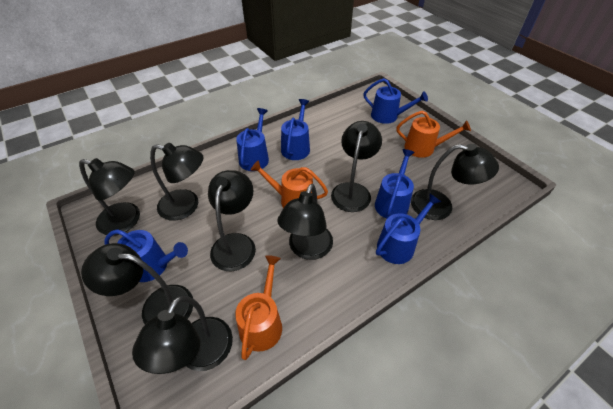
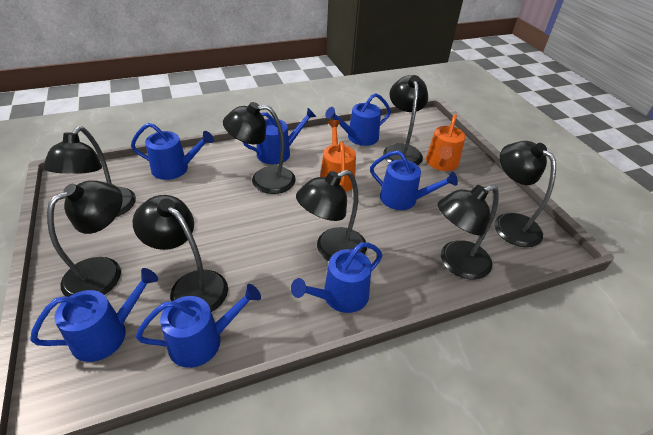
blue watering can: 6 -> 7
orange watering can: 3 -> 2

